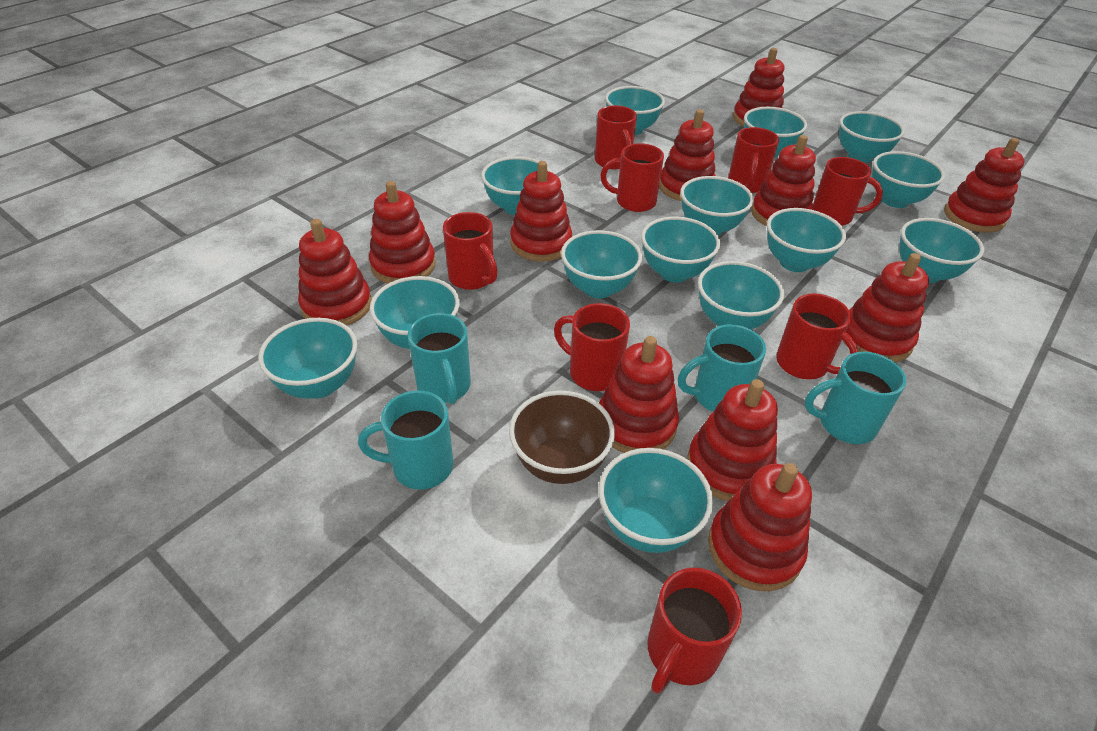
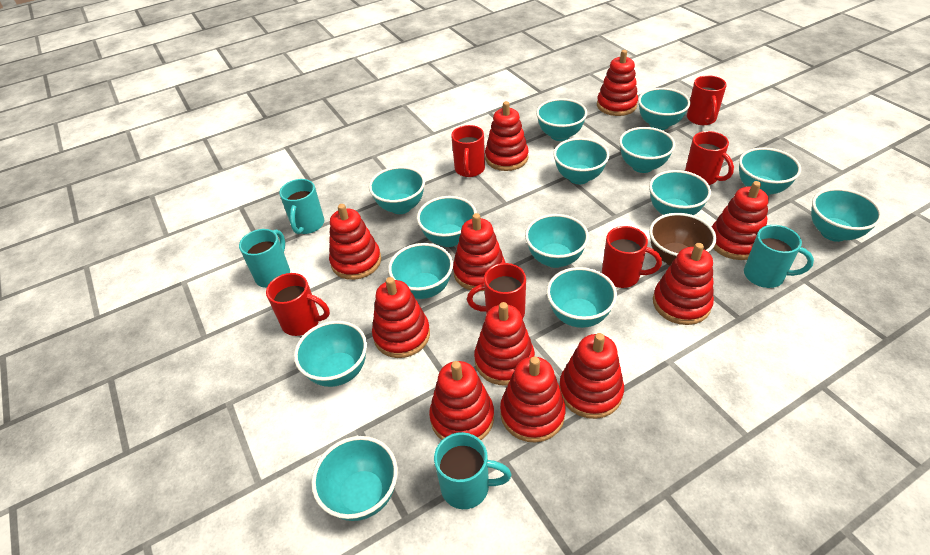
red mug: 8 -> 6

